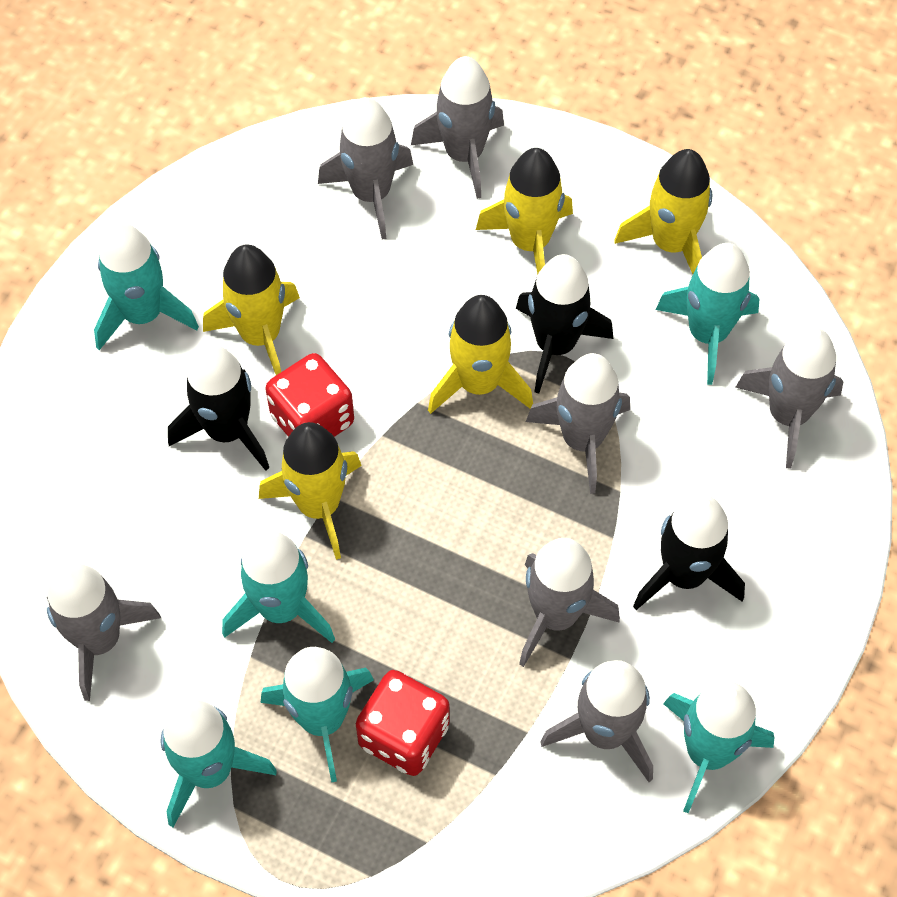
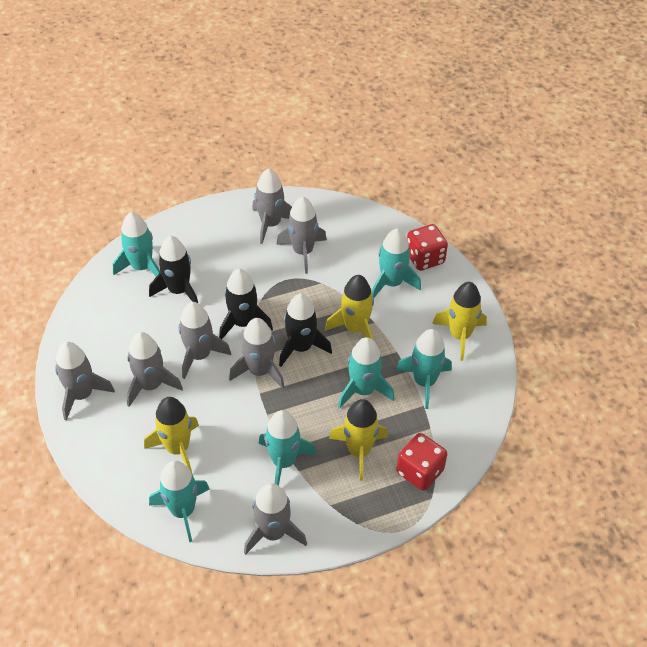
yellow rocket: 5 -> 4

